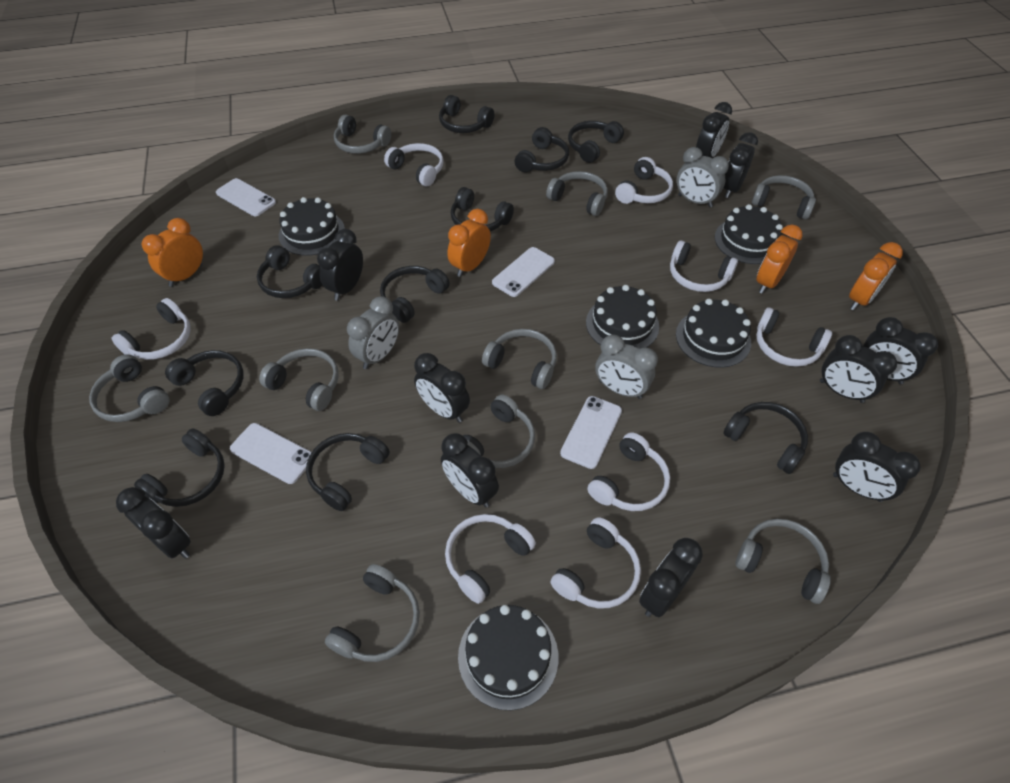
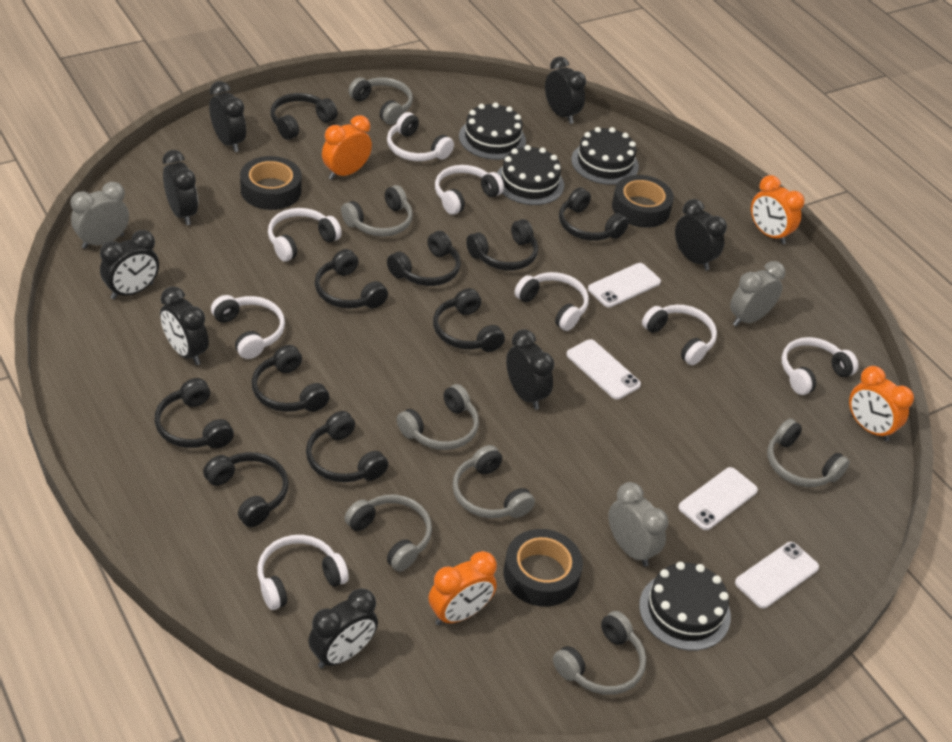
black cake: 5 -> 4
black clock: 10 -> 8
black tape: 0 -> 3
grey headphones: 9 -> 7

